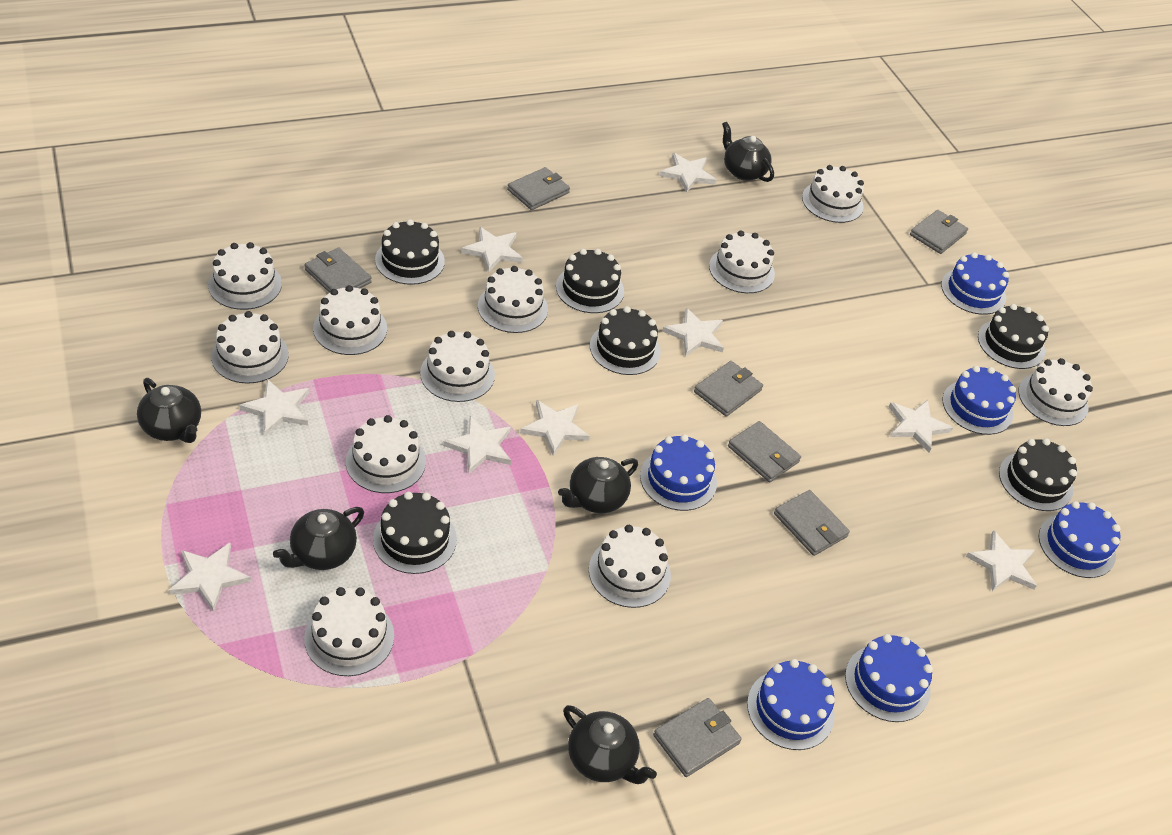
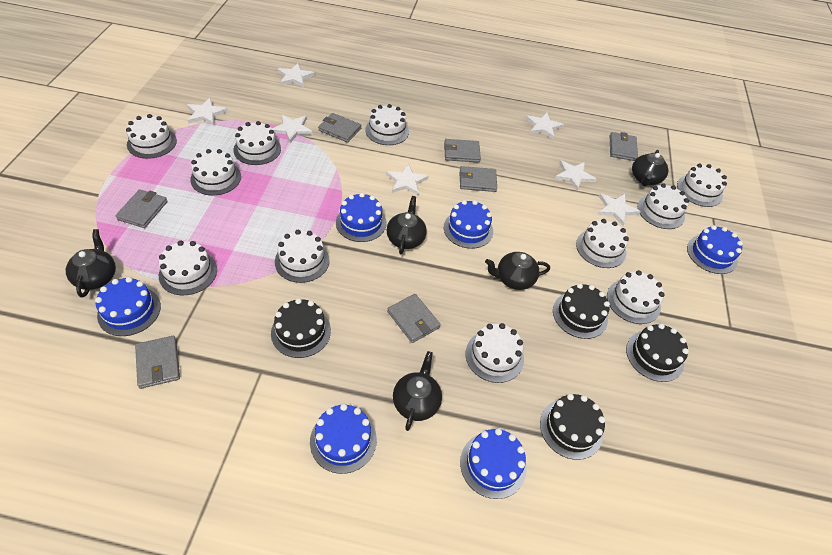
black cake: 6 -> 4
white star: 9 -> 7

